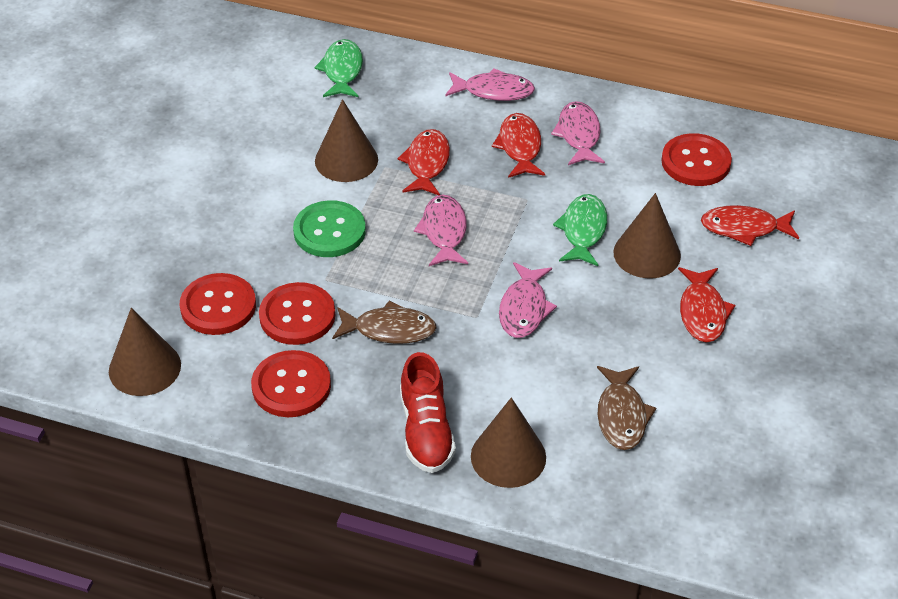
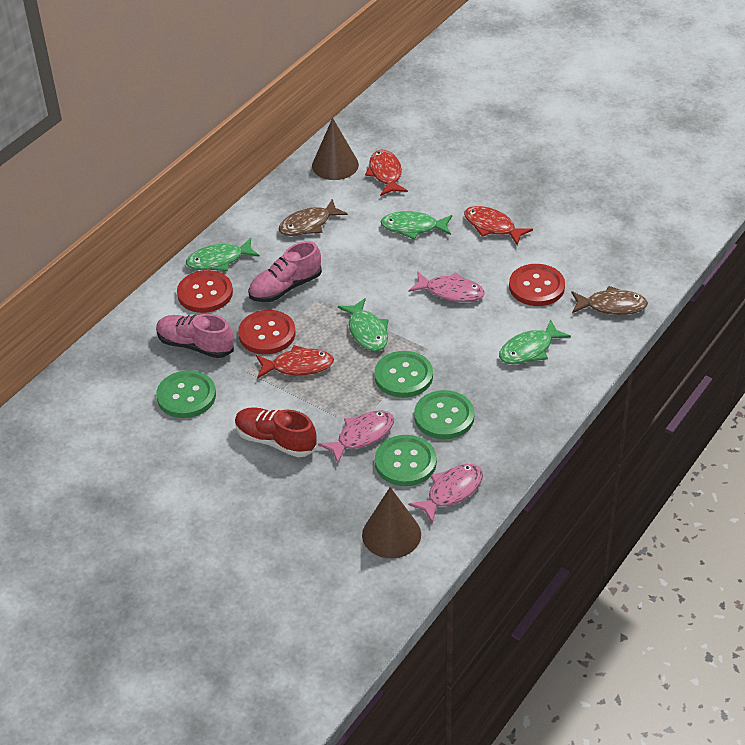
brown cone: 4 -> 2
green button: 1 -> 4
green fish: 2 -> 4
pink fish: 4 -> 3
pink shoe: 0 -> 2
red button: 4 -> 3
red fish: 4 -> 3

